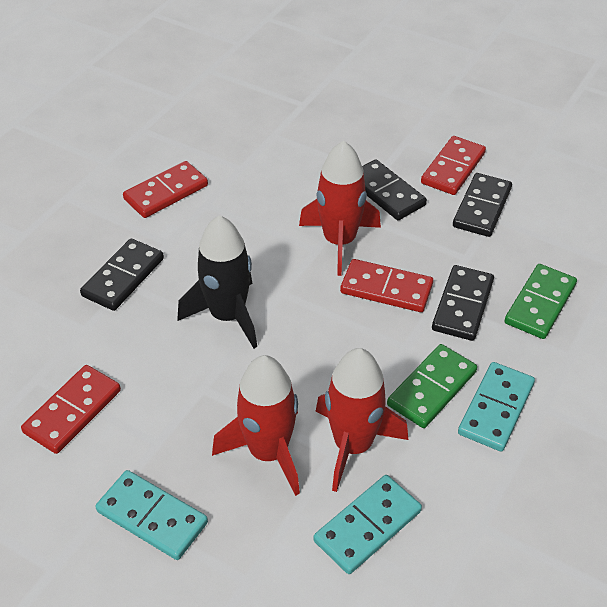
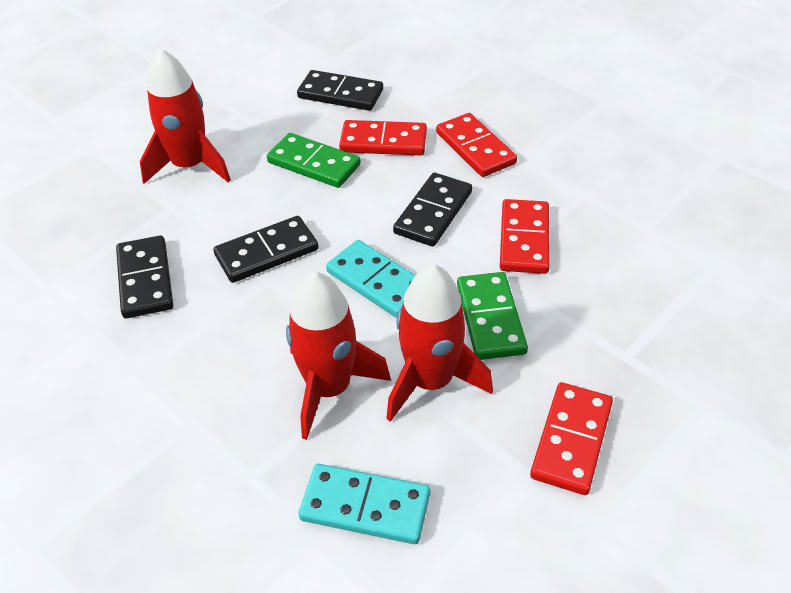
black rocket: 1 -> 0
turquoise domino: 3 -> 2

